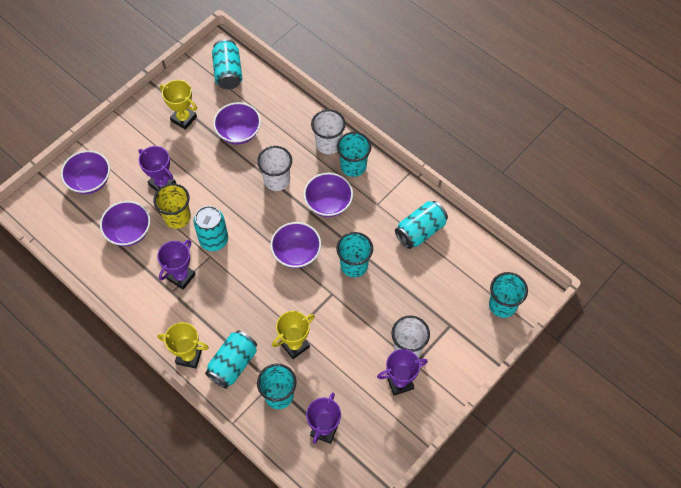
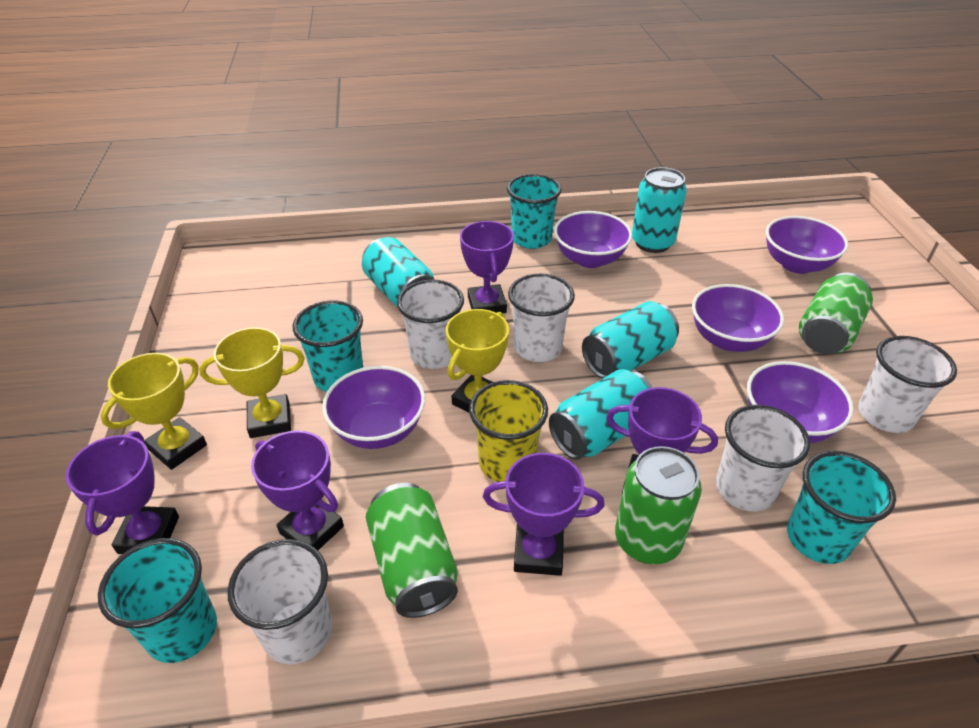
green can: 0 -> 3
purple trophy: 4 -> 5
white cup: 3 -> 5

